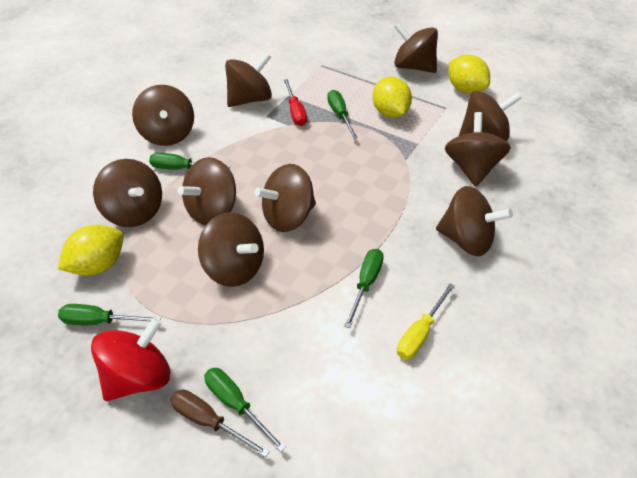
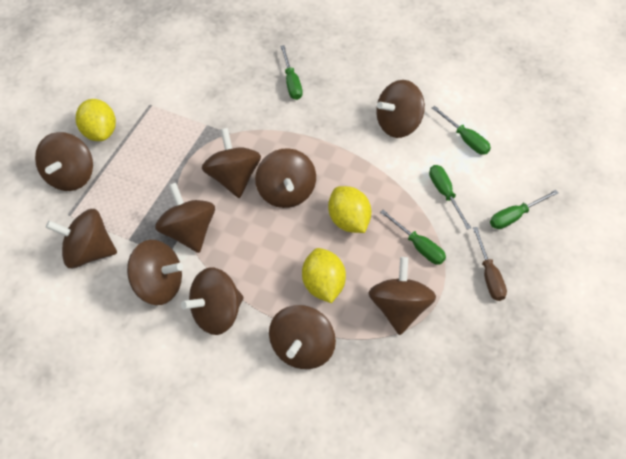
red screwdriver: 1 -> 0
red spinning top: 1 -> 0
yellow screwdriver: 1 -> 0

